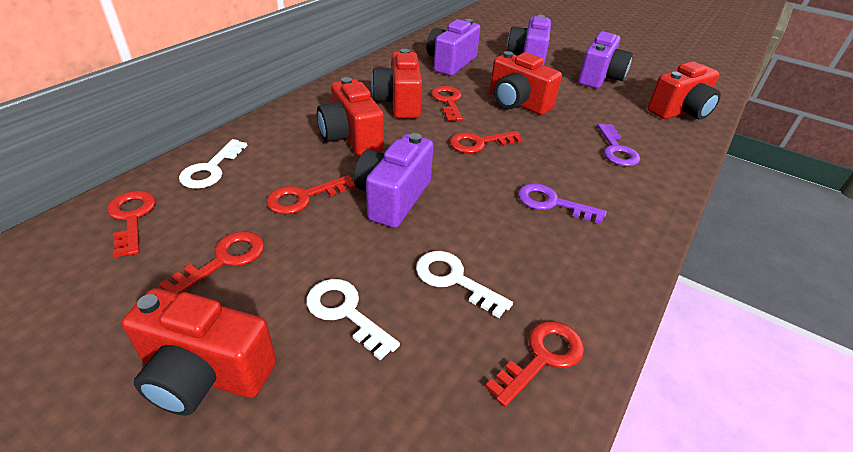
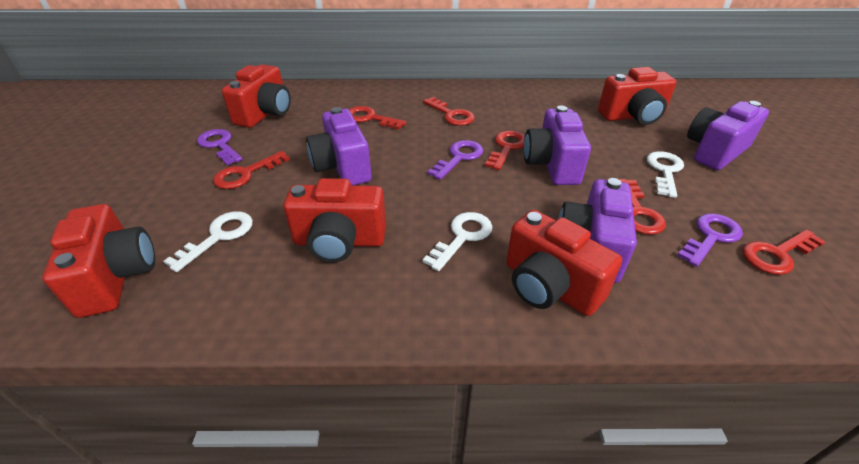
purple key: 2 -> 3

